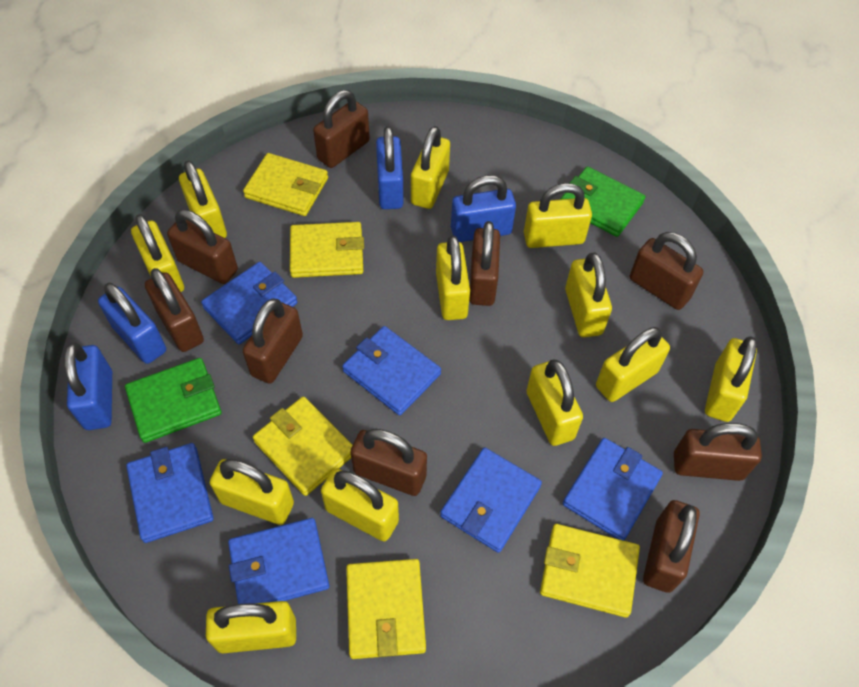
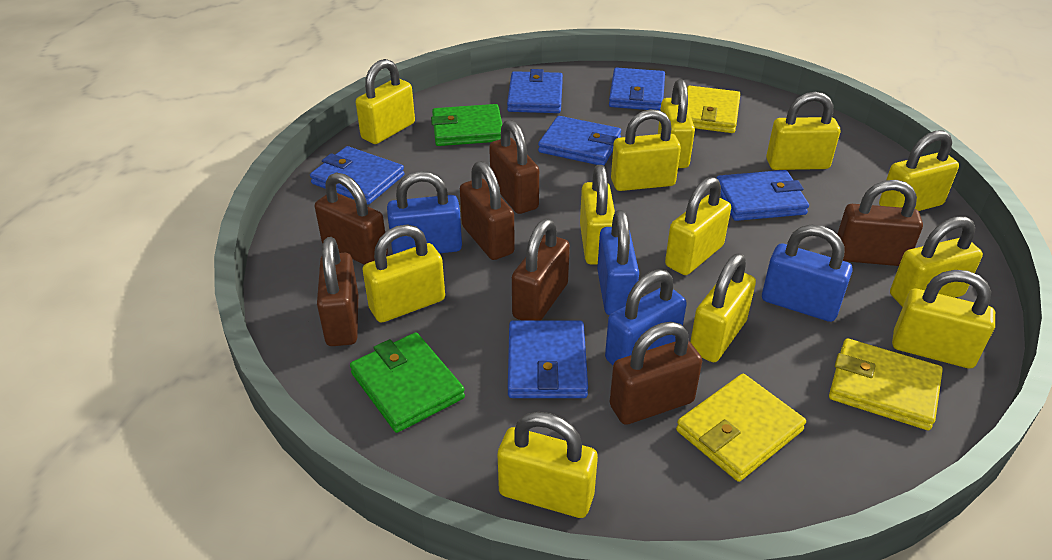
brown padlock: 9 -> 7
yellow wallet: 5 -> 3

